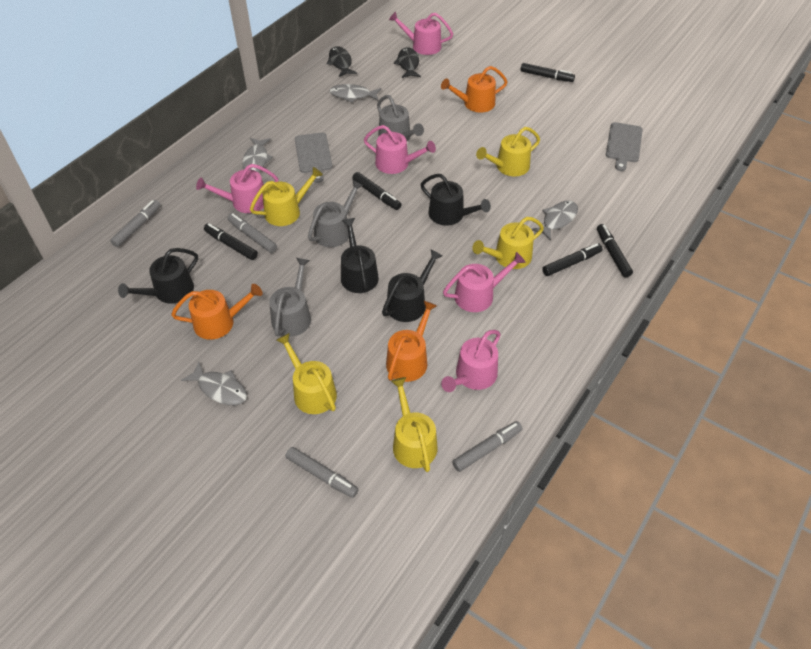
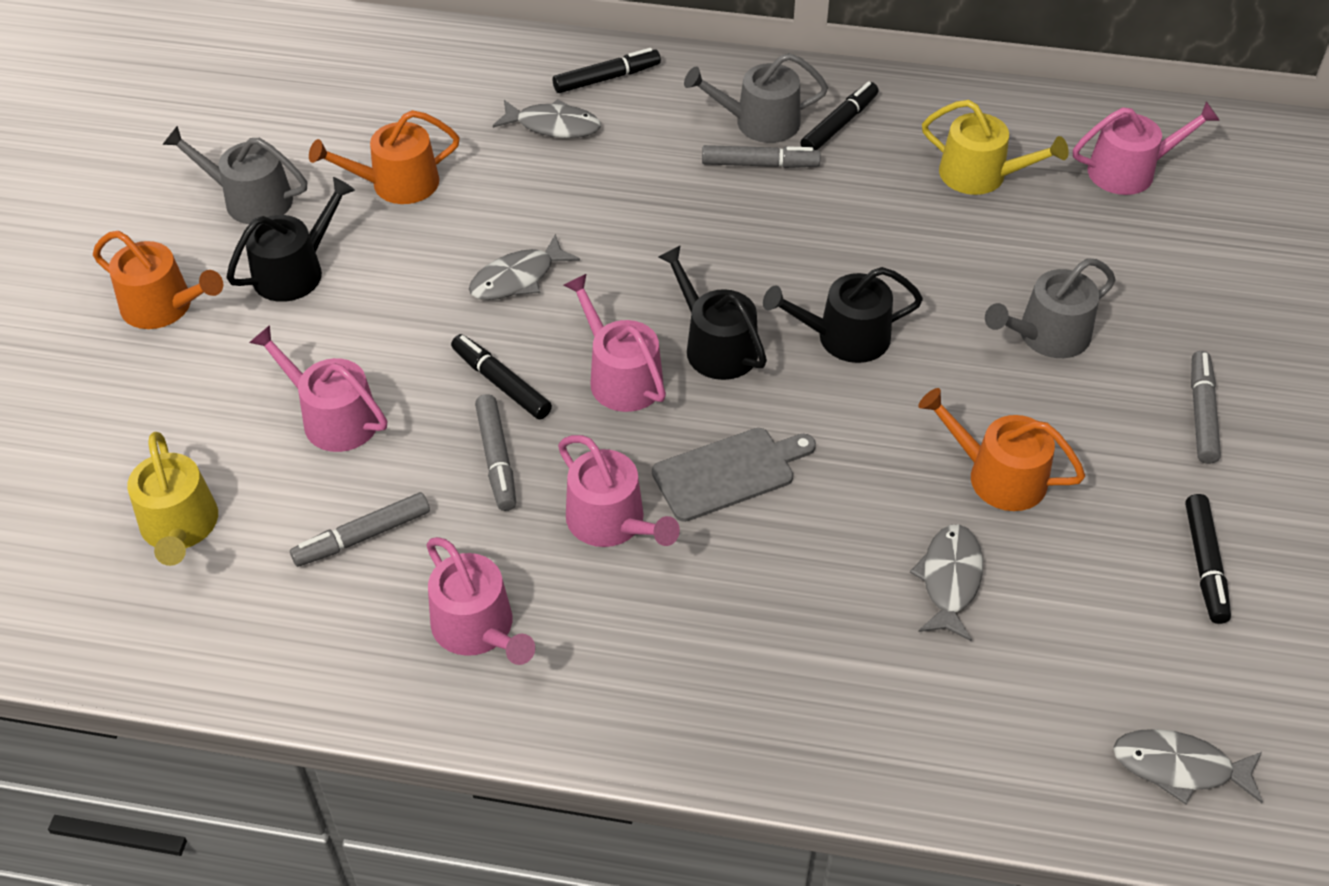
black fish: 2 -> 0
black marker: 5 -> 4
black watering can: 4 -> 3
grey cutting board: 2 -> 1
yellow watering can: 5 -> 2

